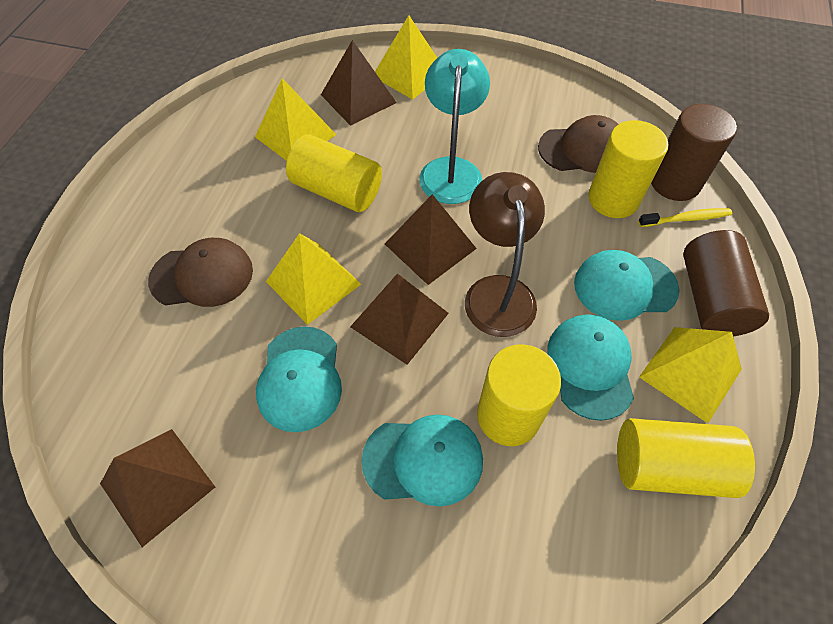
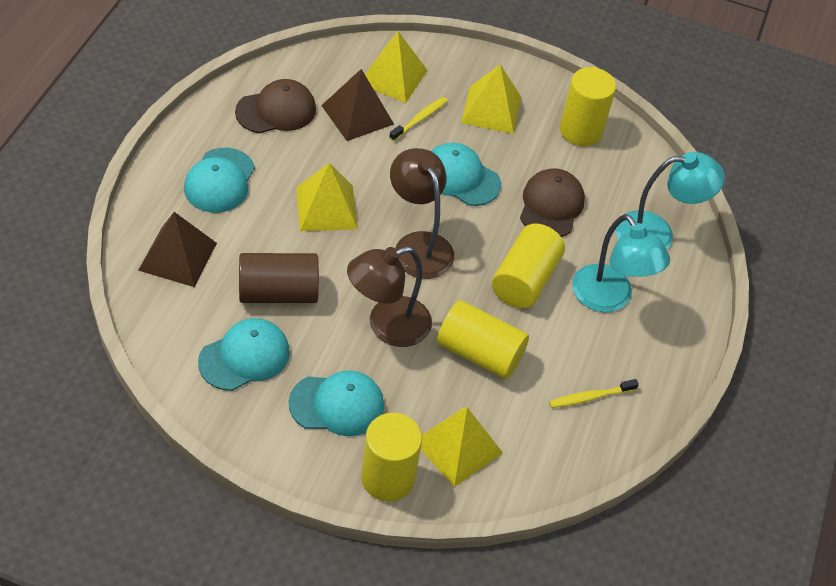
brown cylinder: 2 -> 1
brown lamp: 1 -> 2
brown pyramid: 4 -> 2
turquoise lamp: 1 -> 2
yellow toothbrush: 1 -> 2

